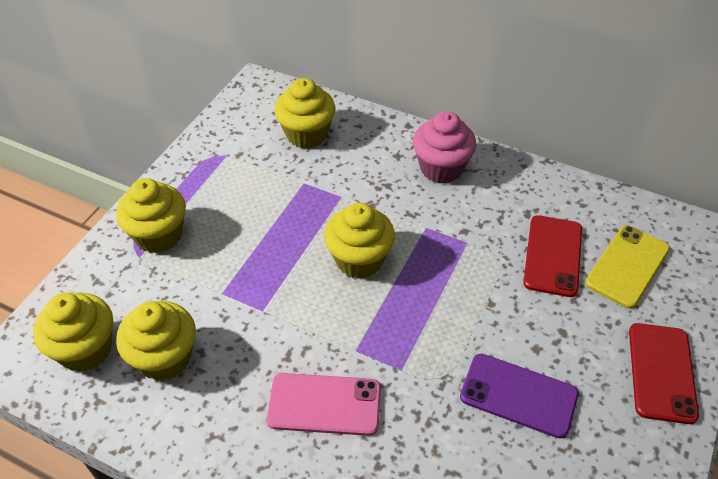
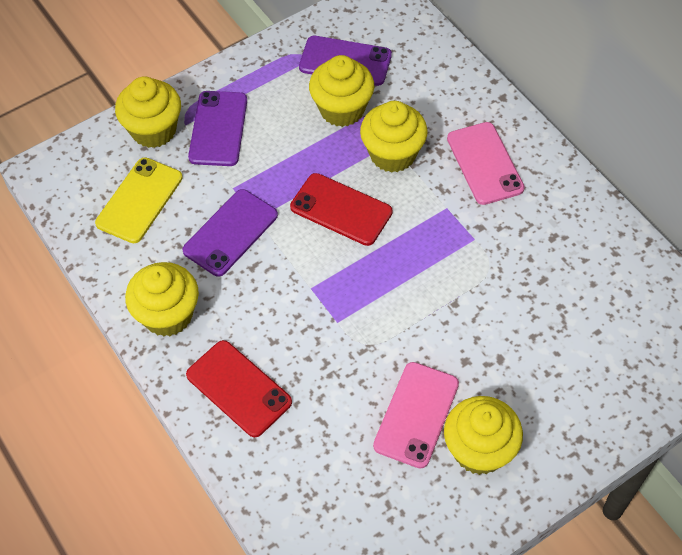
pink cupcake: 1 -> 0
pink phone: 1 -> 2
purple phone: 1 -> 3

